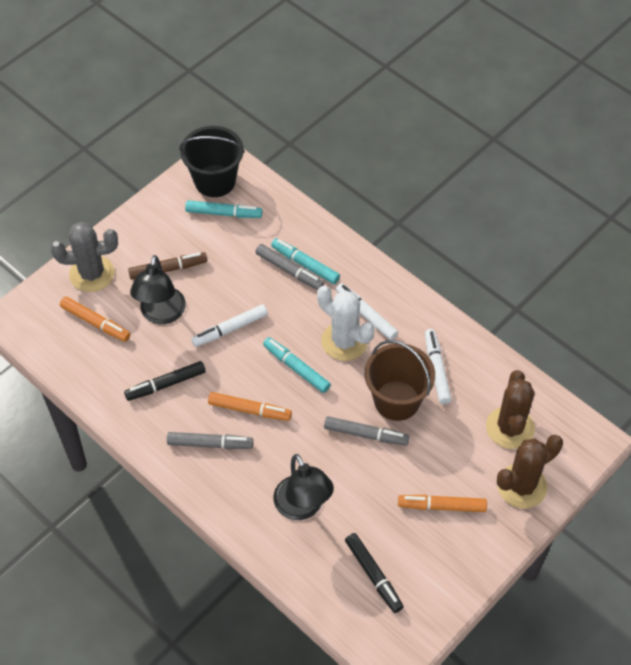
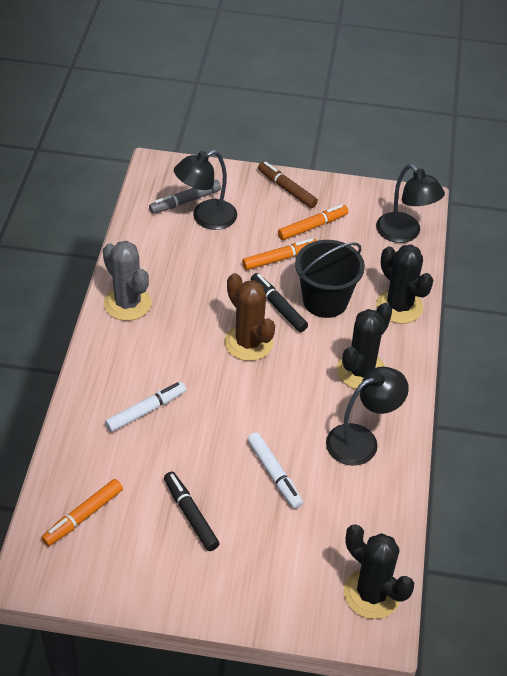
black cactus: 0 -> 3
black lamp: 2 -> 3
brown bucket: 1 -> 0
brown cactus: 2 -> 1
grey marker: 3 -> 1
turquoise marker: 3 -> 0
white cactus: 1 -> 0
white marker: 3 -> 2

